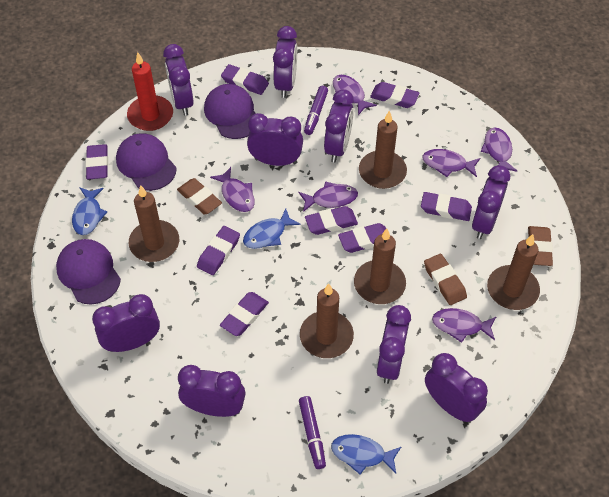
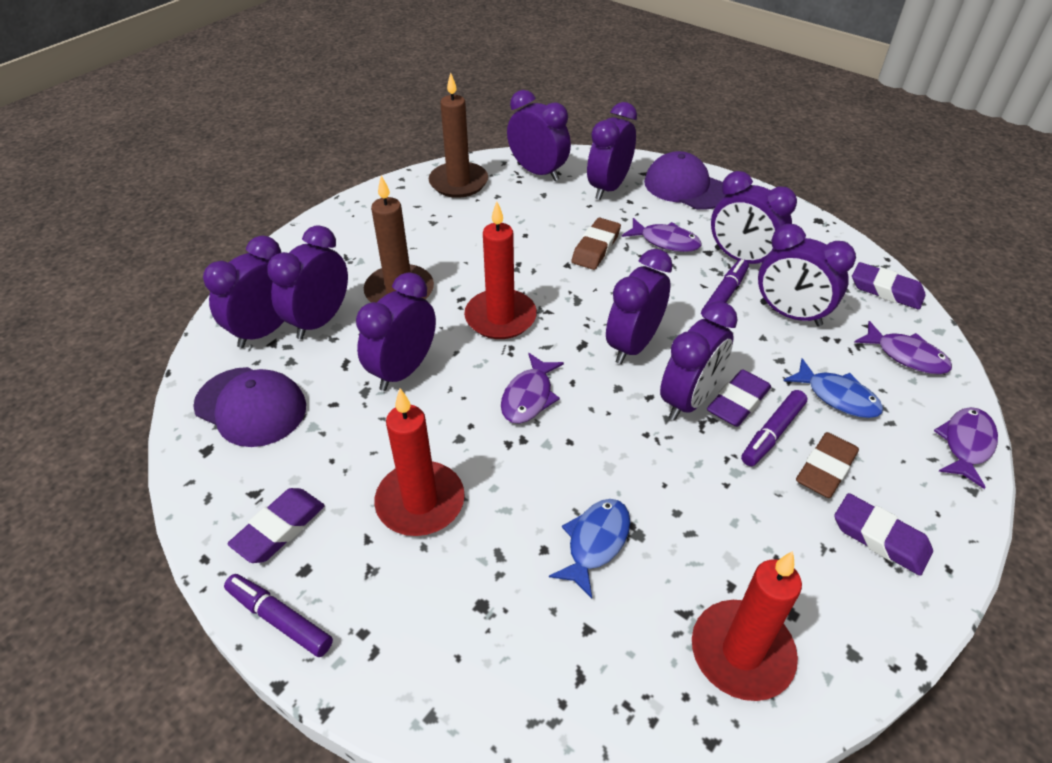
blue fish: 3 -> 2
brown candle: 5 -> 2
brown eraser: 3 -> 2
purple cap: 3 -> 2
purple eraser: 8 -> 4
purple fish: 6 -> 4
purple marker: 2 -> 3
red candle: 1 -> 3

